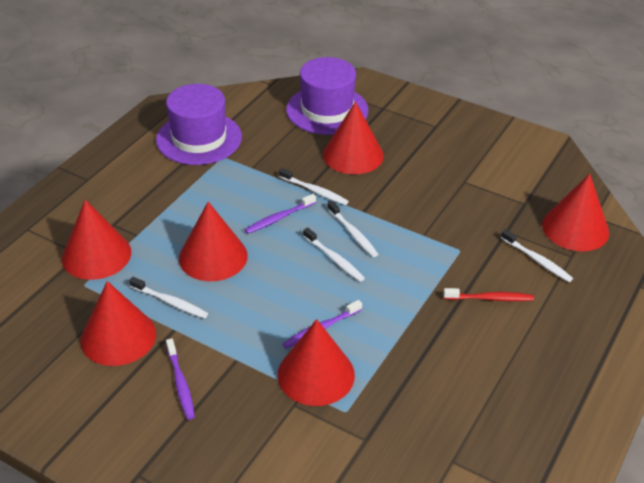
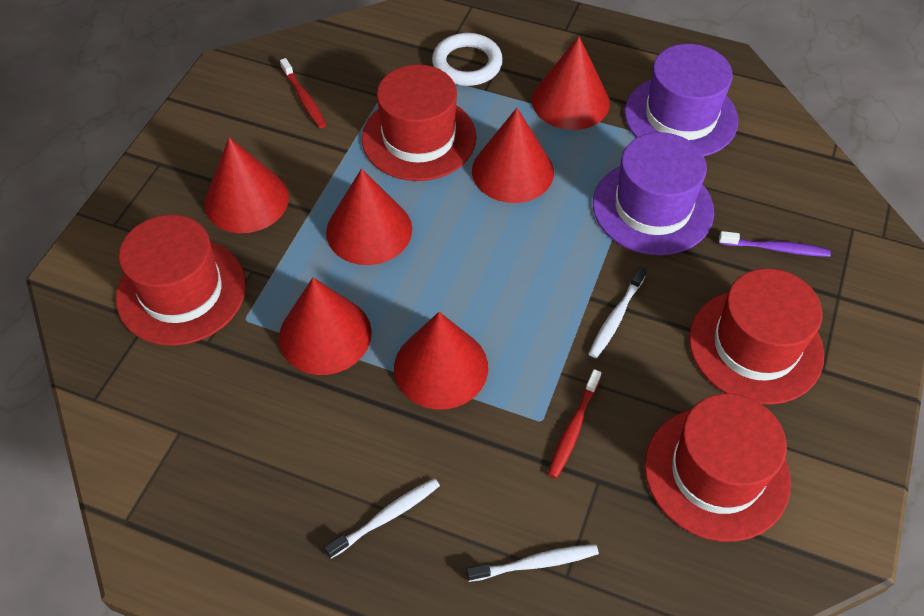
purple toothbrush: 3 -> 1
red hat: 0 -> 4
red toothbrush: 1 -> 2
white ring: 0 -> 1
white toothbrush: 5 -> 3

